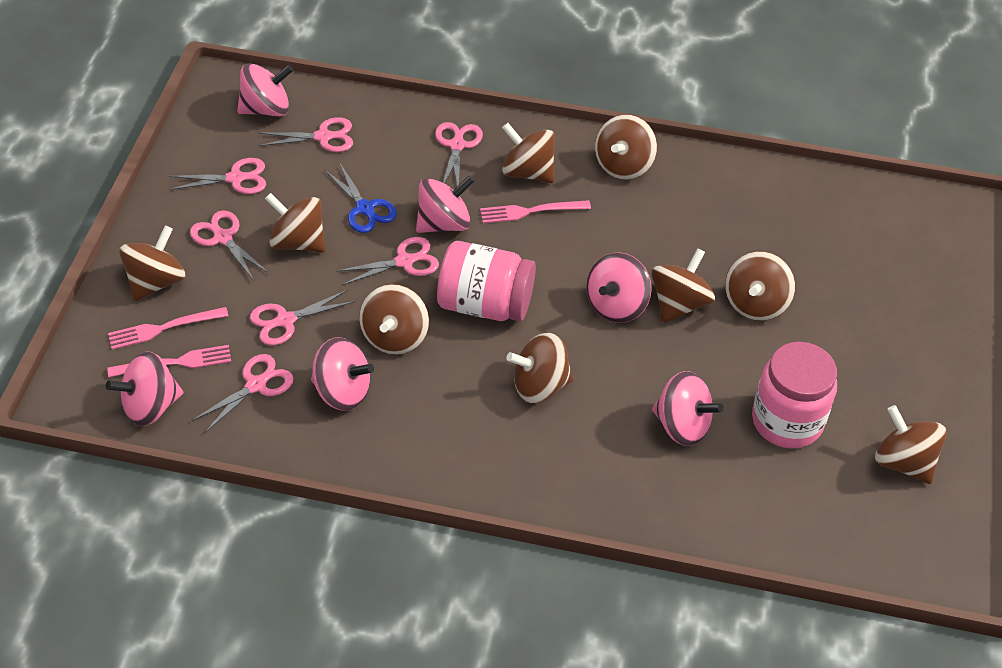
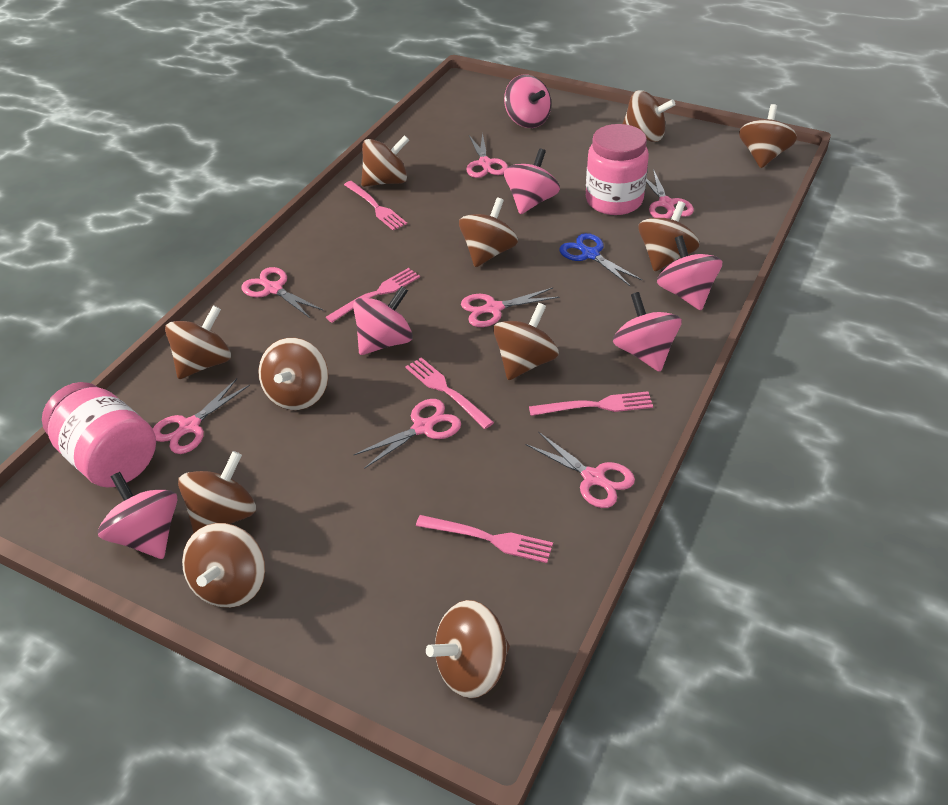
brown spinning top: 9 -> 11
pink fork: 3 -> 5

